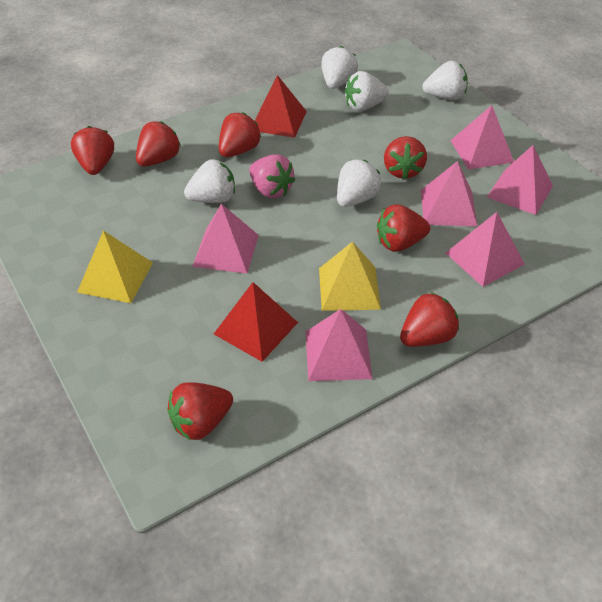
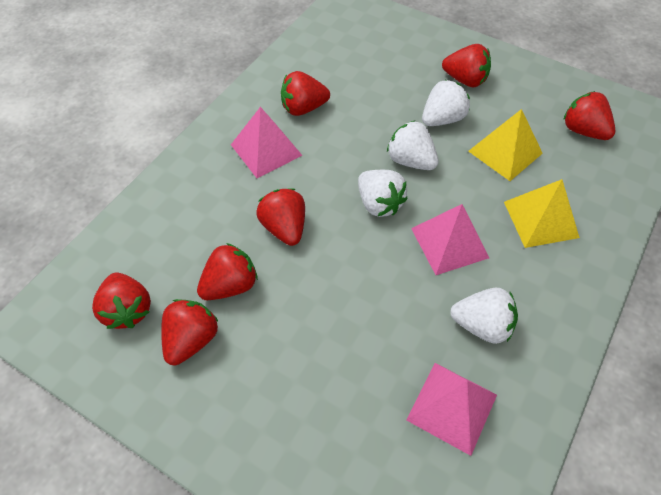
pink pyramid: 6 -> 3
pink strawberry: 1 -> 0
red pyramid: 2 -> 0
white strawberry: 5 -> 4

